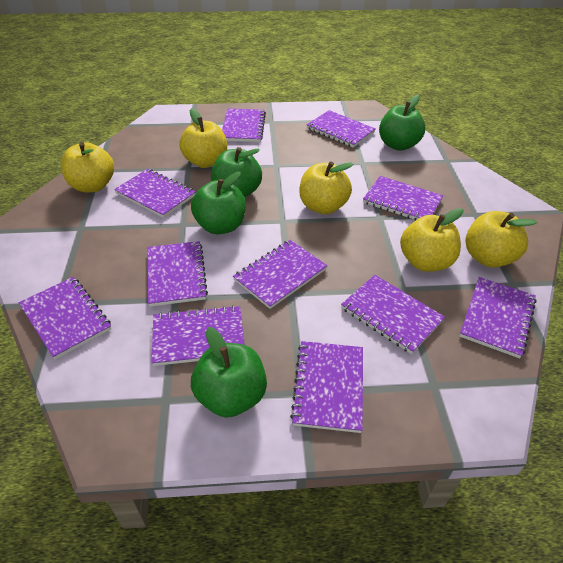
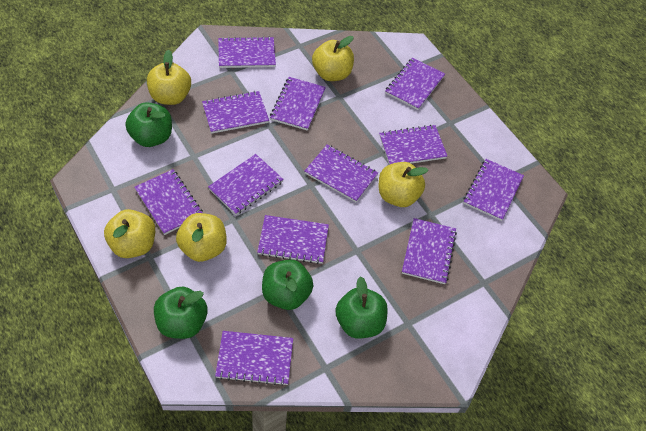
purple notebook: 11 -> 12

